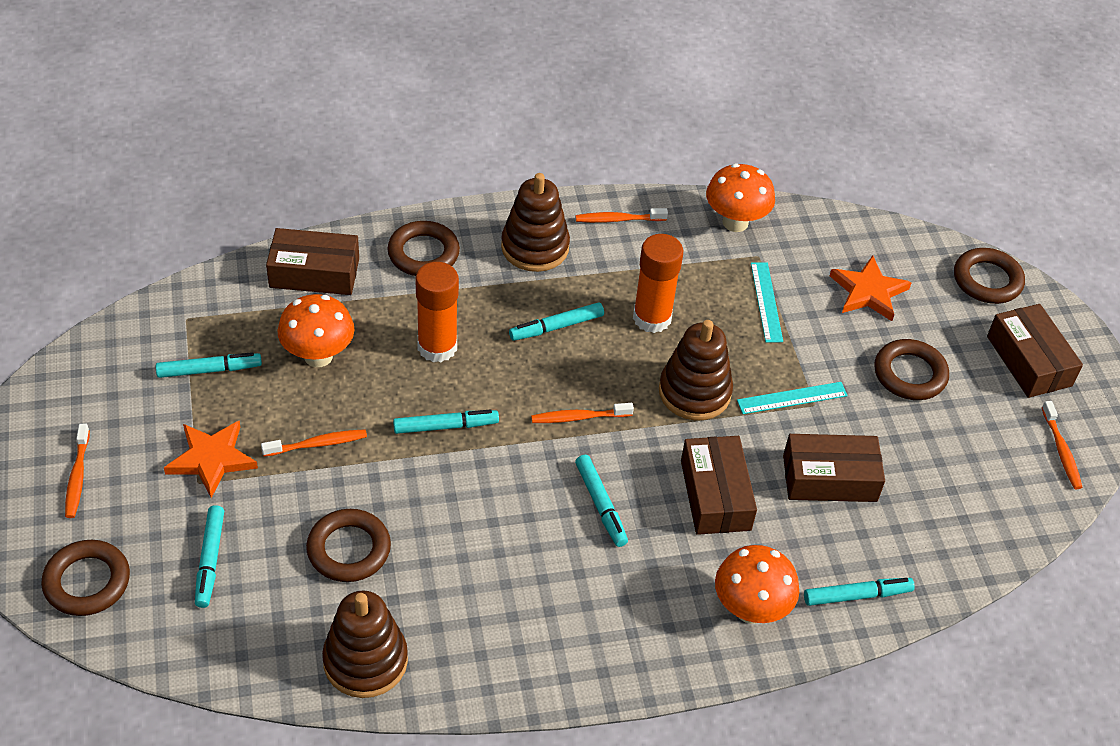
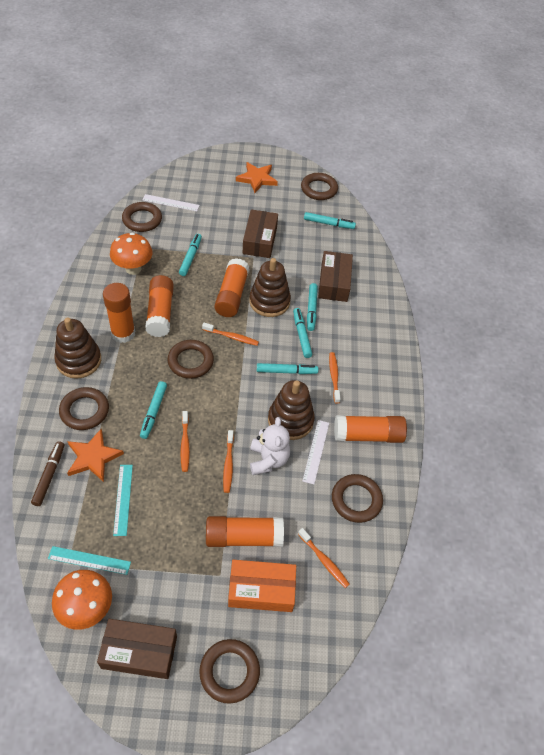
brown box: 4 -> 3
brown marker: 0 -> 1
brown ring: 5 -> 6
orange box: 0 -> 1
orange glue stick: 2 -> 5
orange mushroom: 3 -> 2
white ruler: 0 -> 2
white teddy bear: 0 -> 1

